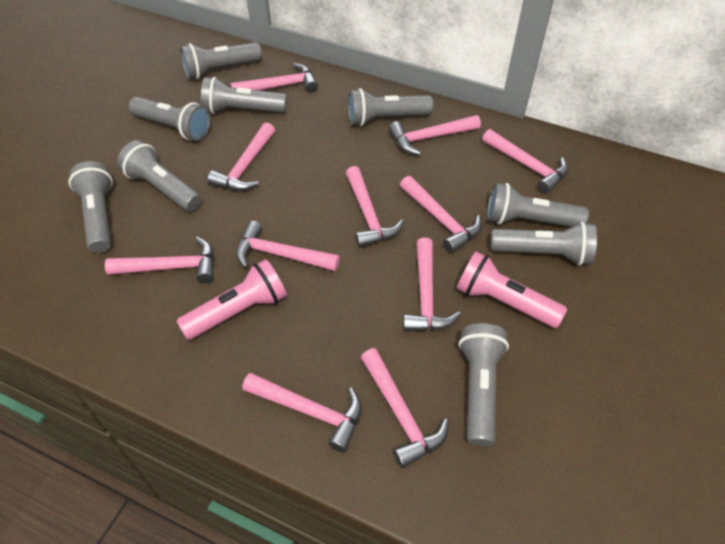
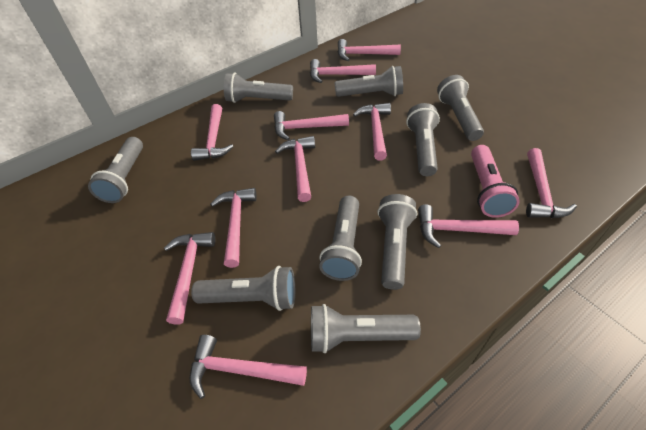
pink flashlight: 2 -> 1

